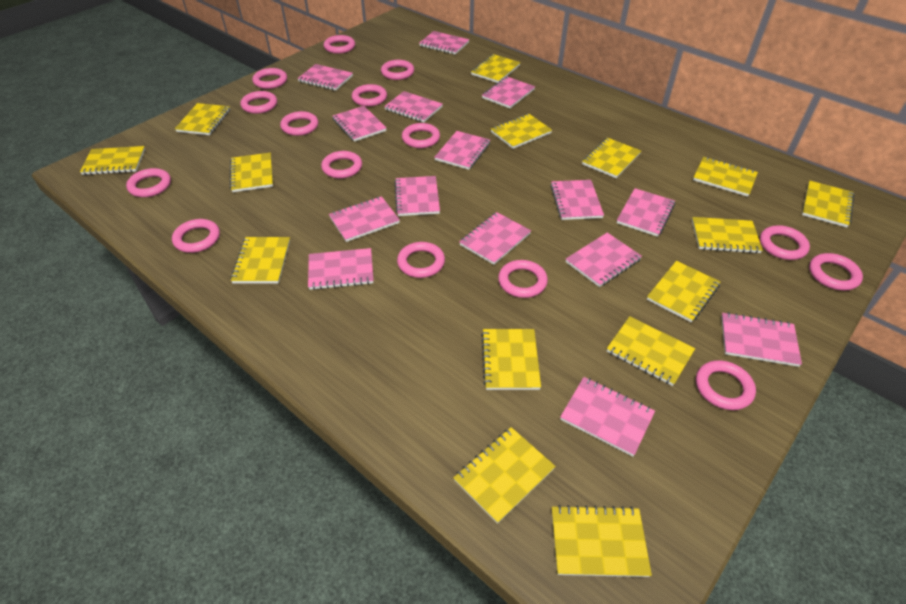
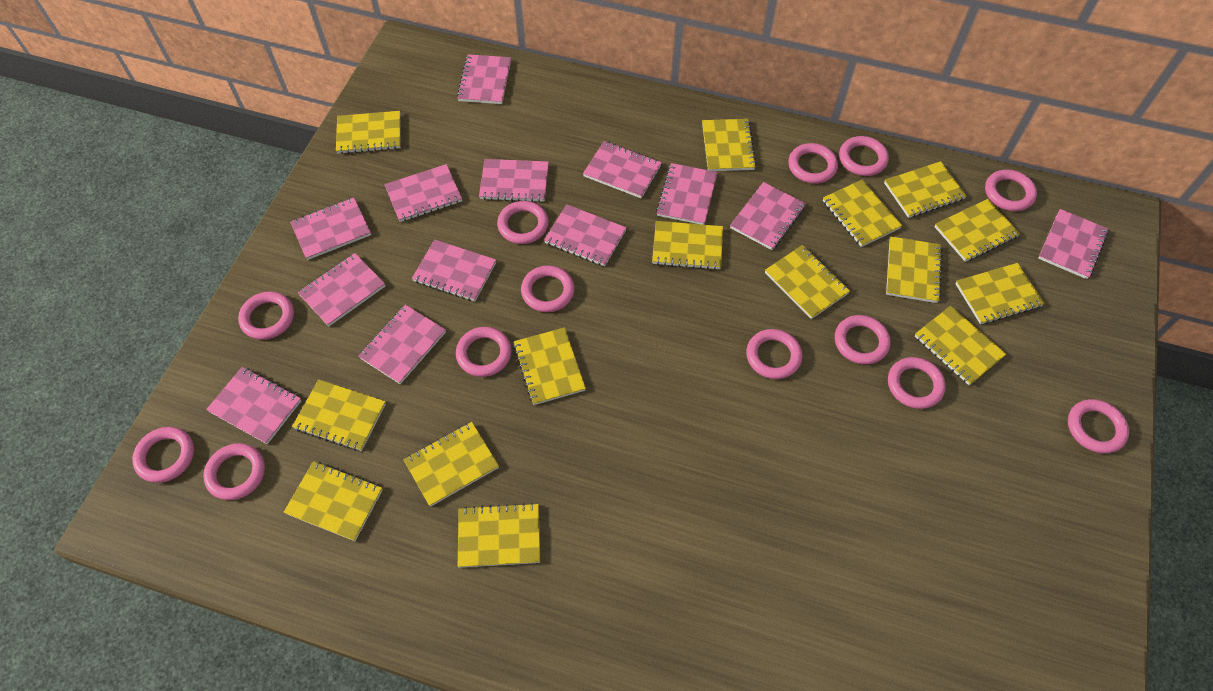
pink notebook: 15 -> 13
pink ring: 15 -> 13

